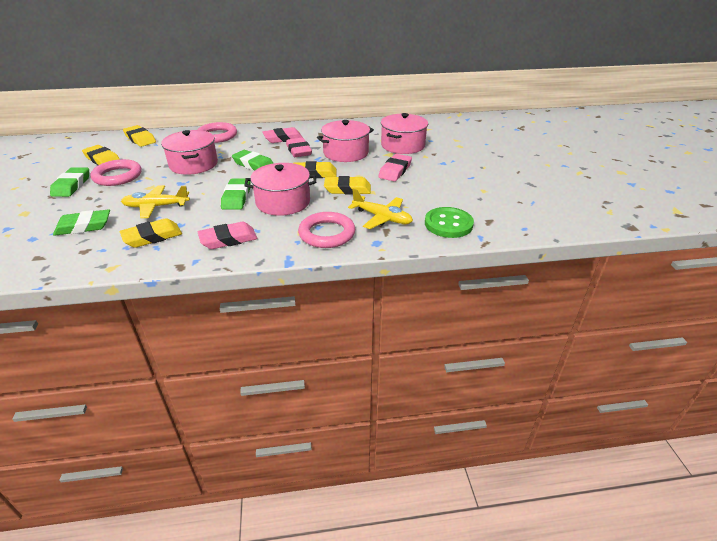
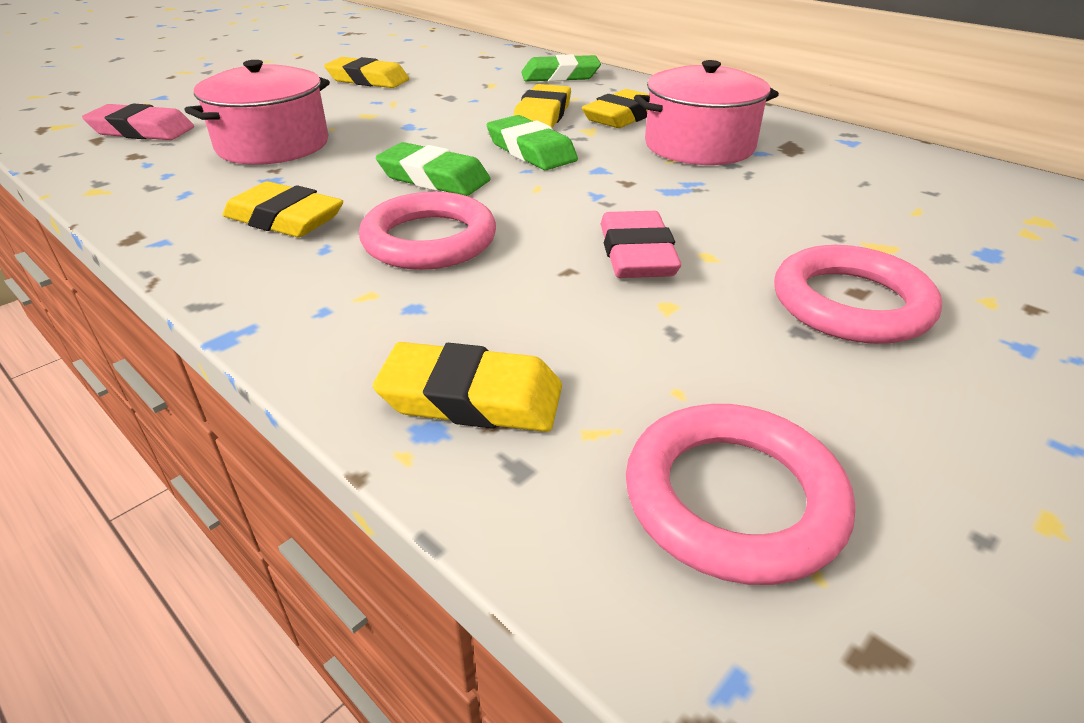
green button: 1 -> 0
green eraser: 4 -> 3
pink eraser: 4 -> 2
pink pot: 4 -> 2
yellow plane: 2 -> 0

